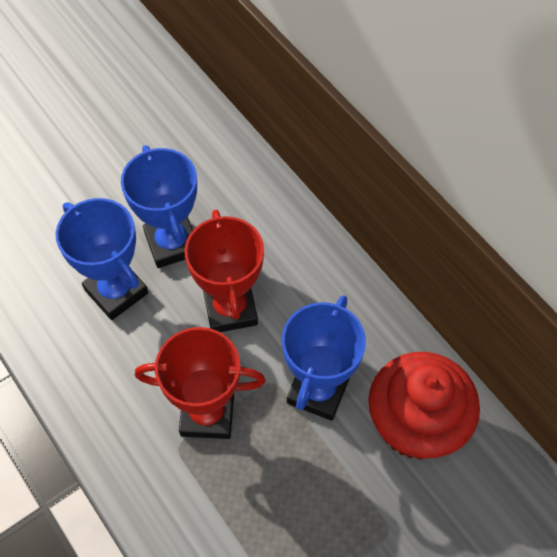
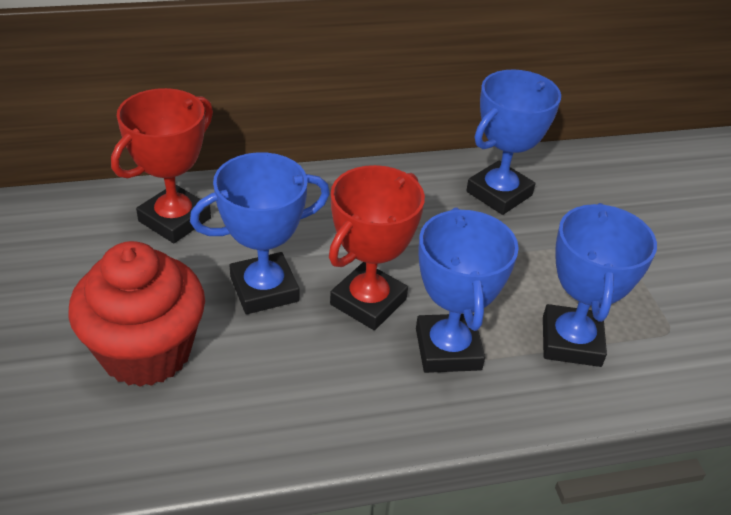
blue trophy: 3 -> 4

